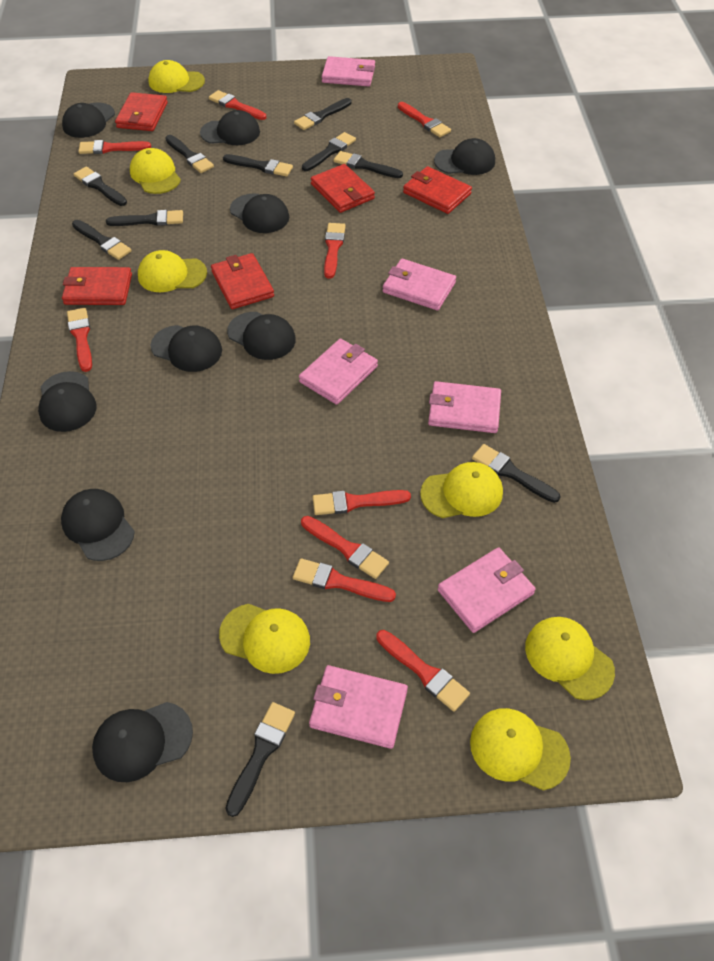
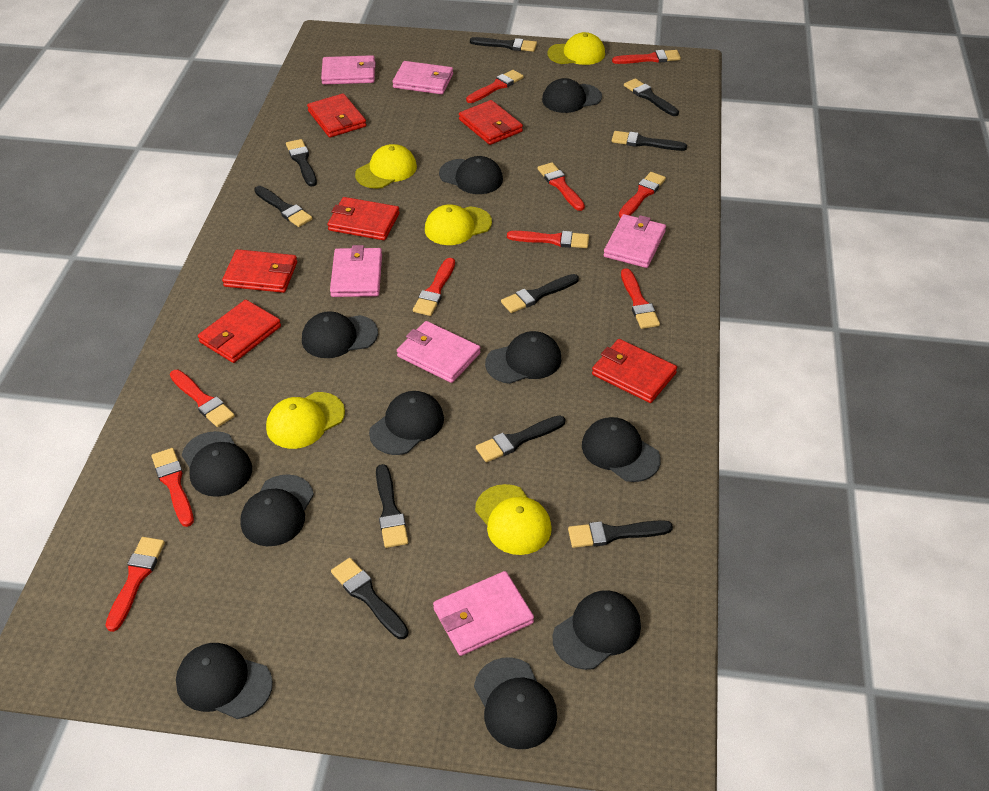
black cap: 9 -> 11
red brush: 9 -> 10
red wallet: 5 -> 6
yellow cap: 7 -> 5

